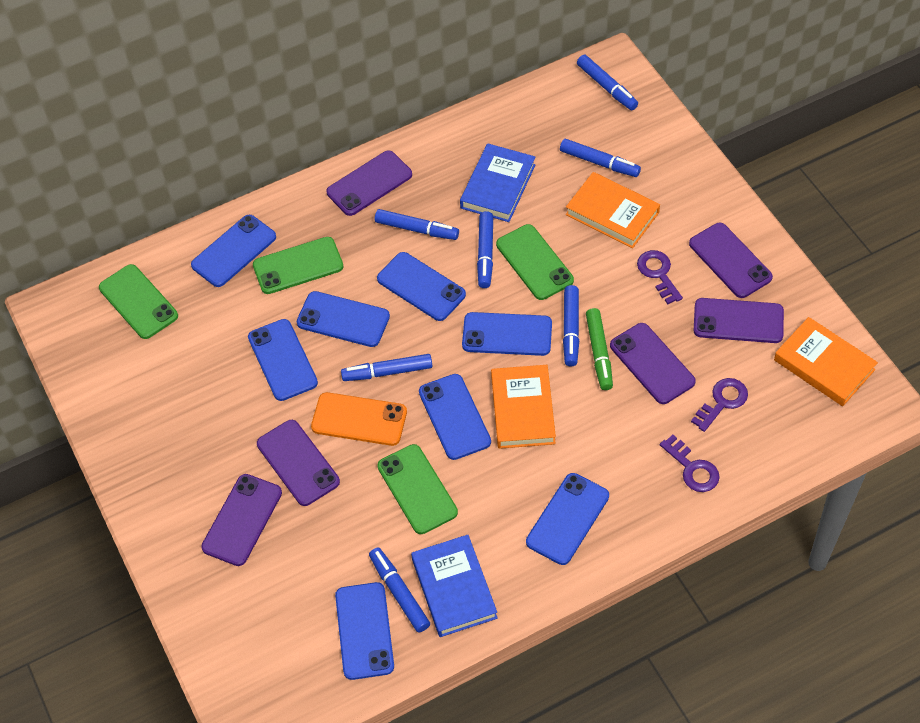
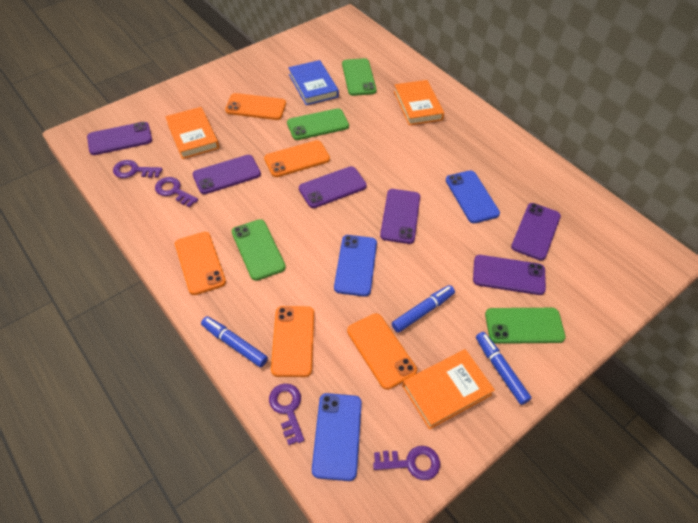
blue book: 2 -> 1
blue marker: 7 -> 3
blue phone: 8 -> 3
green marker: 1 -> 0
orange phone: 1 -> 5
purple key: 3 -> 4

